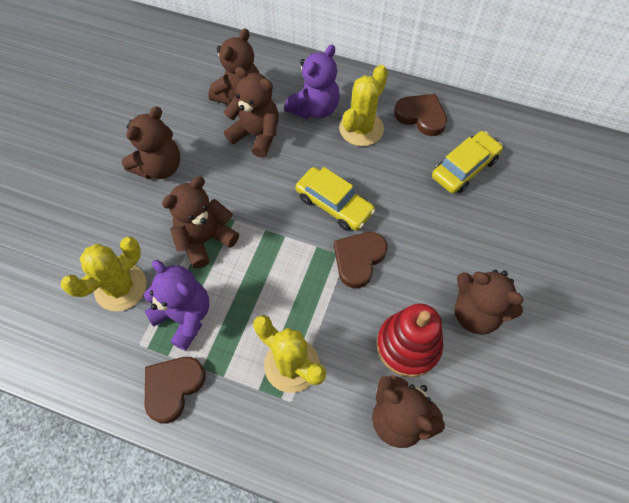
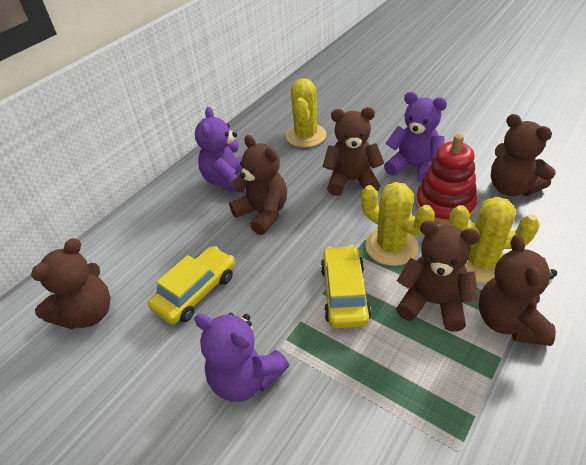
brown heart: 3 -> 0
purple teddy bear: 2 -> 3

